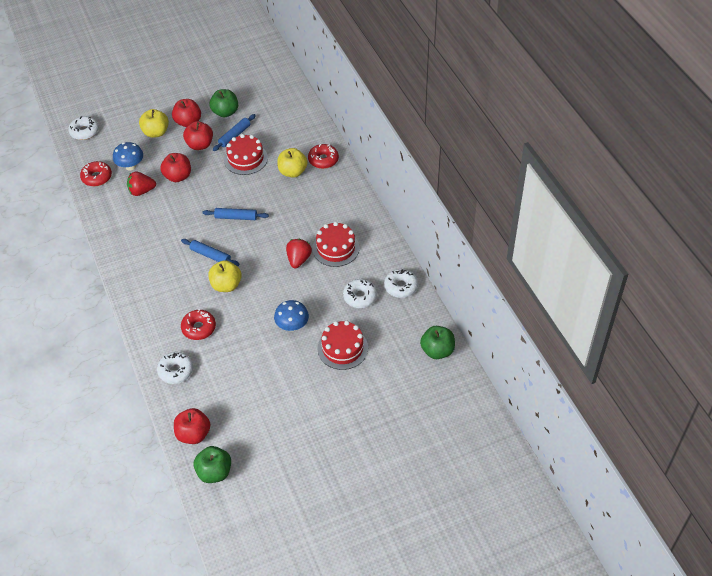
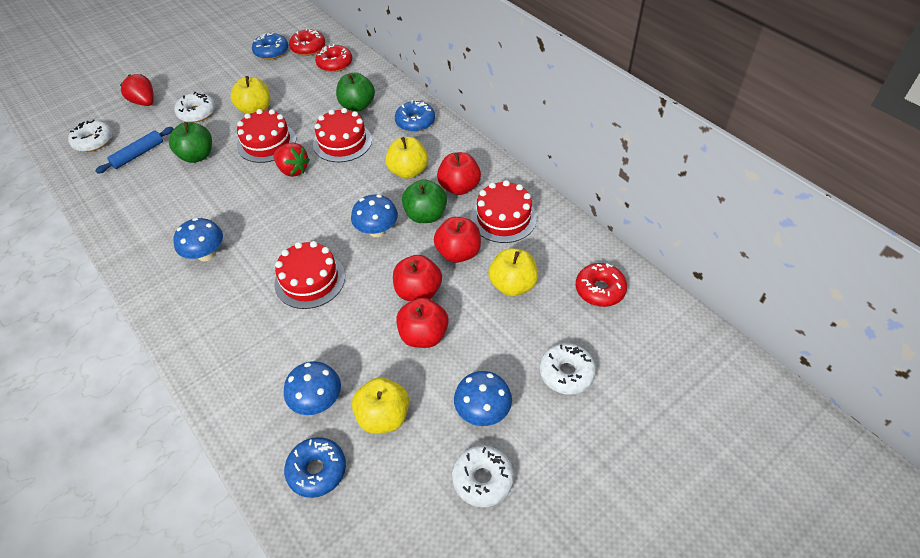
blue donut: 0 -> 3
blue mushroom: 2 -> 4
blue rolling pin: 3 -> 1
red cake: 3 -> 4
yellow apple: 3 -> 4

